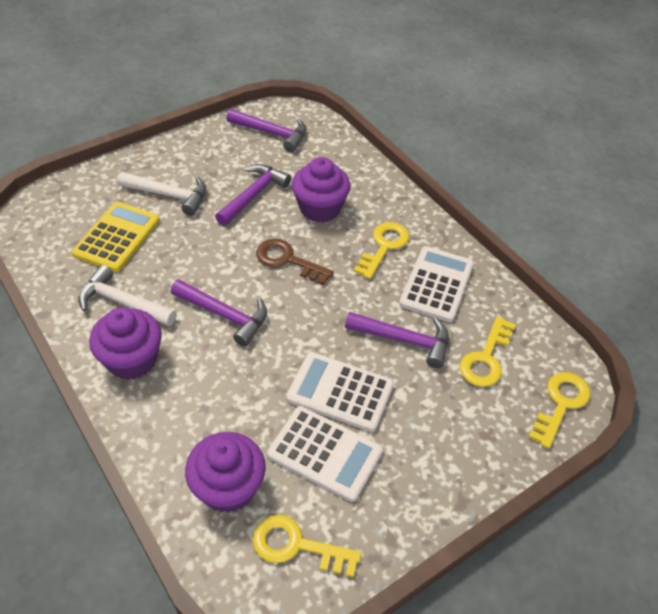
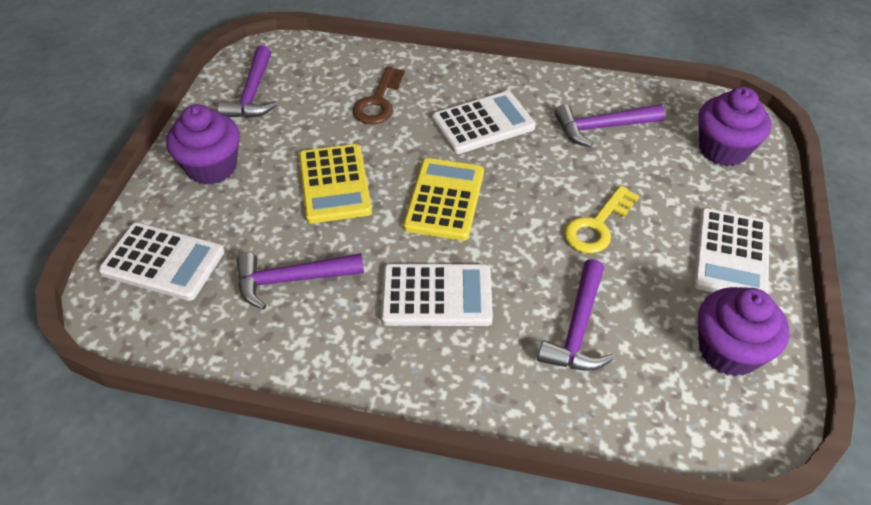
white calculator: 3 -> 4
white hammer: 2 -> 0
yellow calculator: 1 -> 2
yellow key: 4 -> 1

